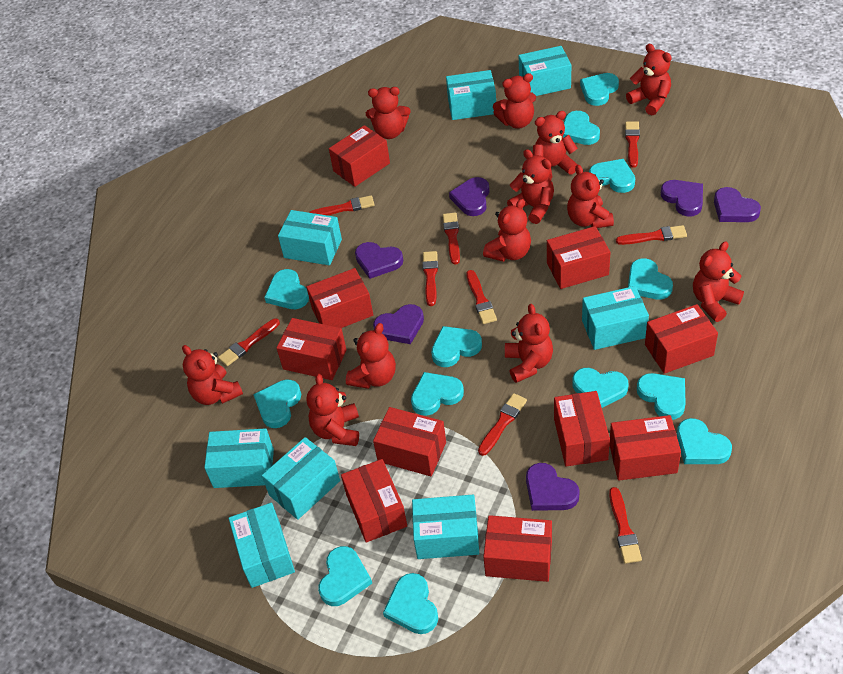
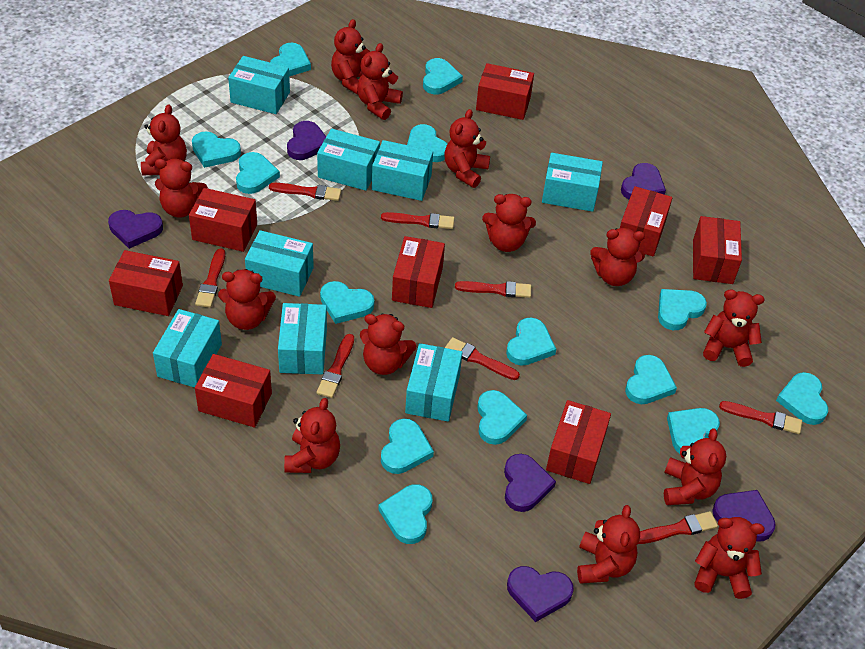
red box: 10 -> 8
red brush: 9 -> 8
red teddy bear: 12 -> 14
turquoise heart: 13 -> 14

